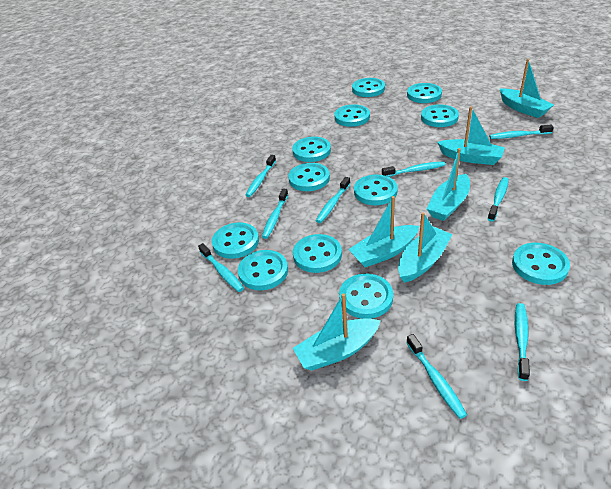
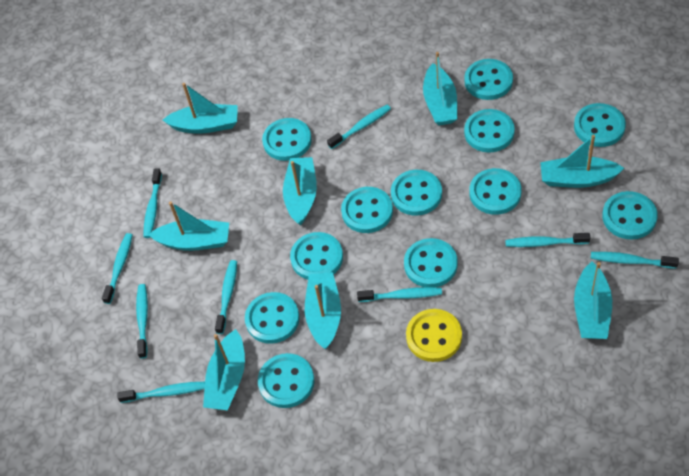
turquoise boat: 6 -> 8
yellow button: 0 -> 1

